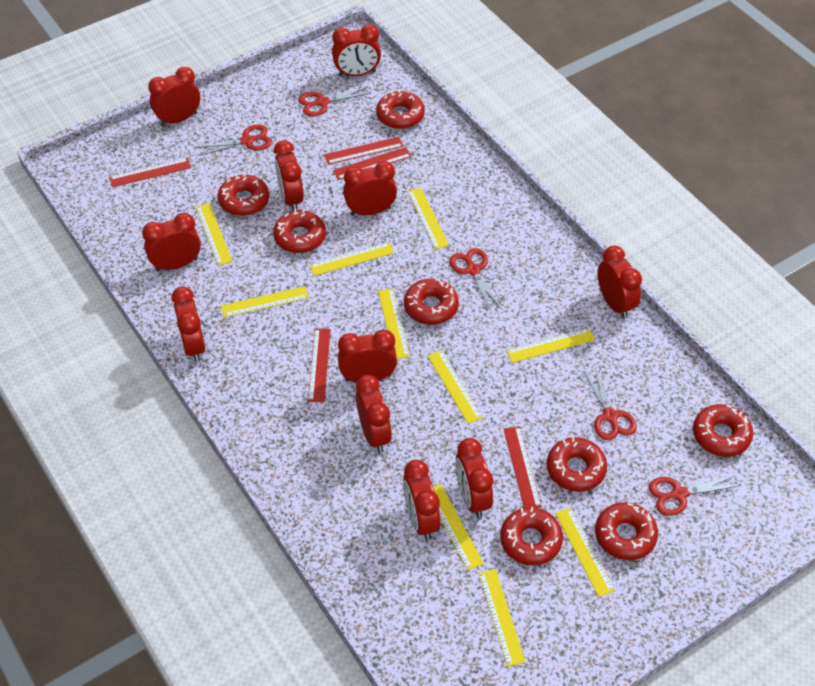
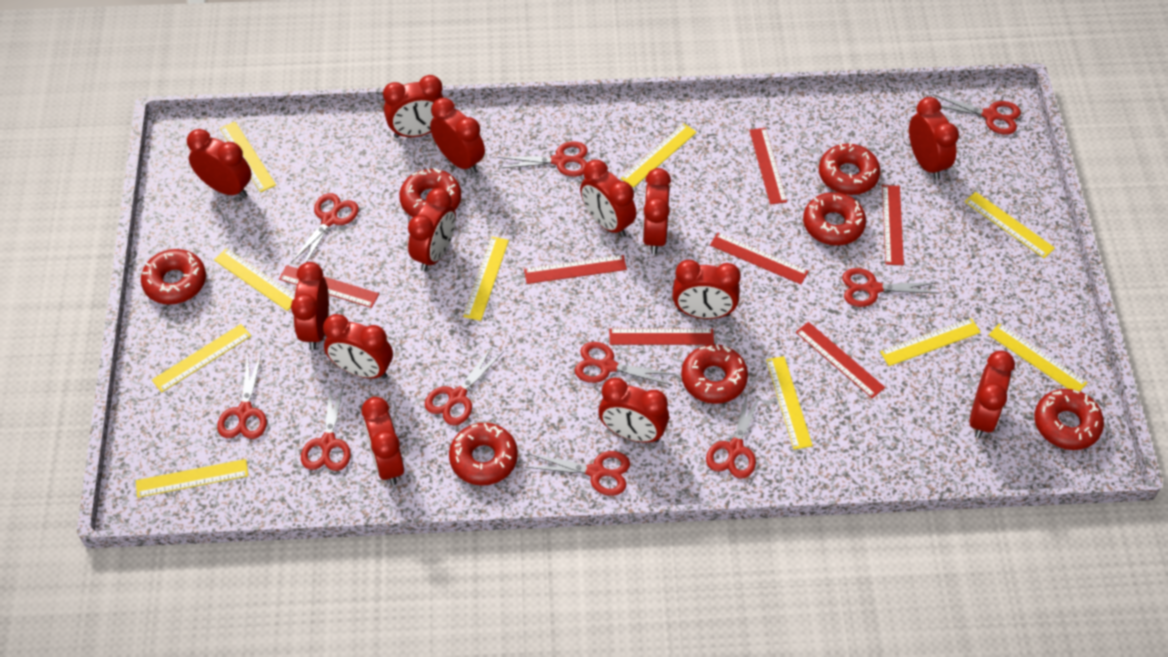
red clock: 11 -> 13
red donut: 8 -> 7
red ruler: 5 -> 7
red scissors: 5 -> 10

